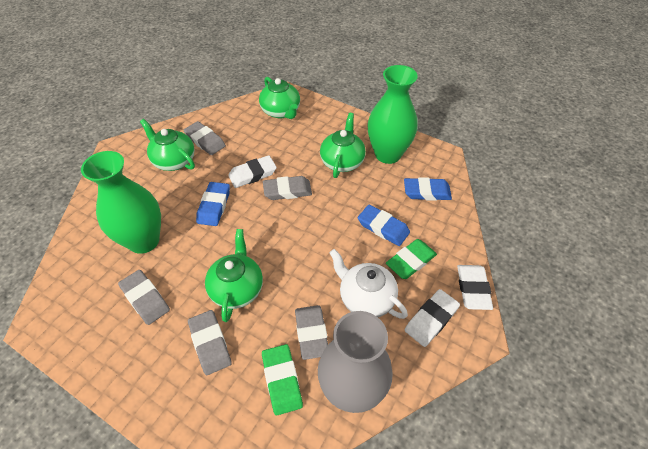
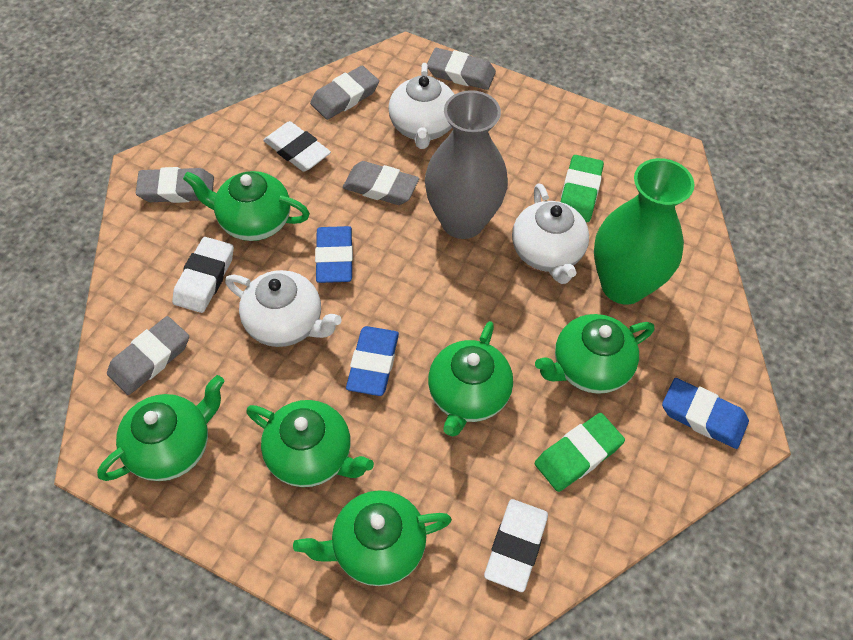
green teapot: 4 -> 6
green vase: 2 -> 1
white teapot: 1 -> 3

